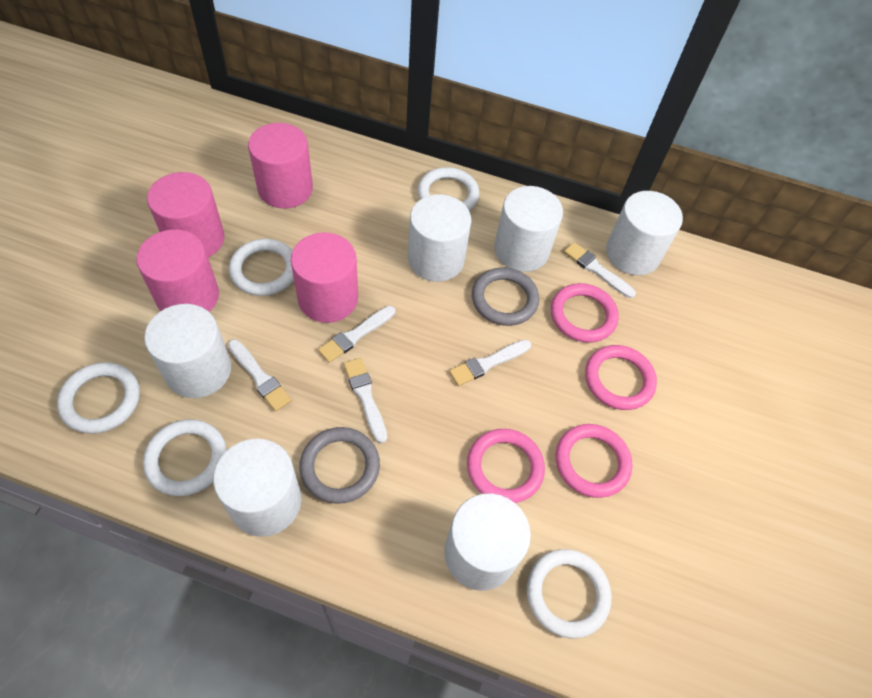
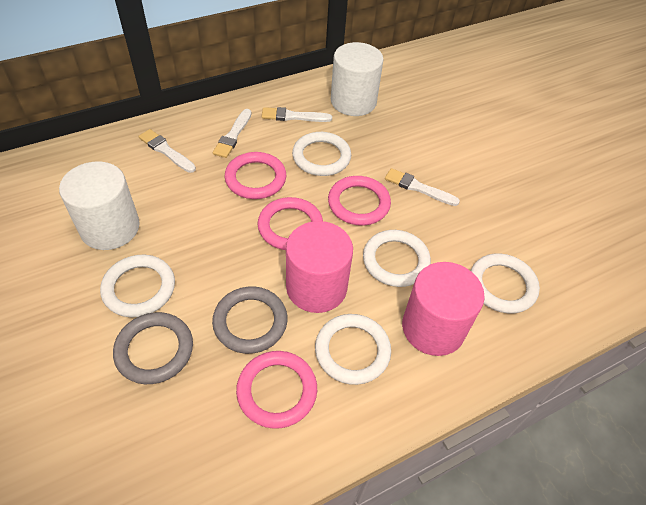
pink cylinder: 4 -> 2
white brush: 5 -> 4
white cylinder: 6 -> 2

